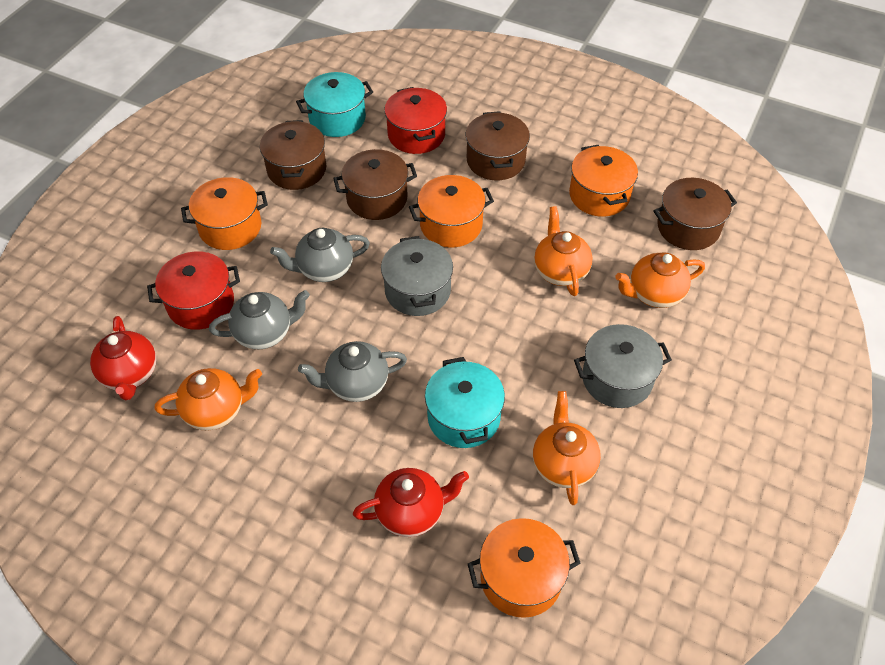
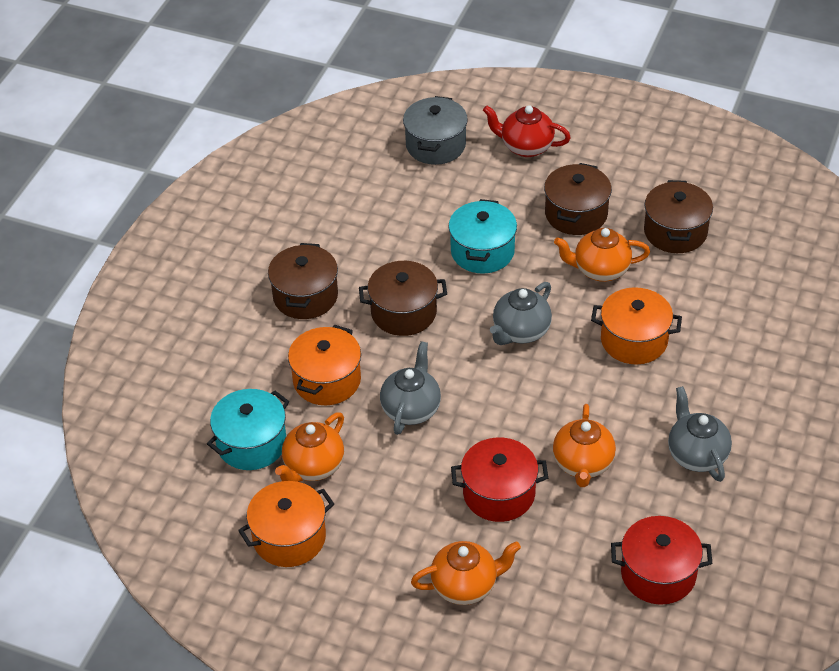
grey pot: 2 -> 1
orange pot: 4 -> 3
red teapot: 2 -> 1

